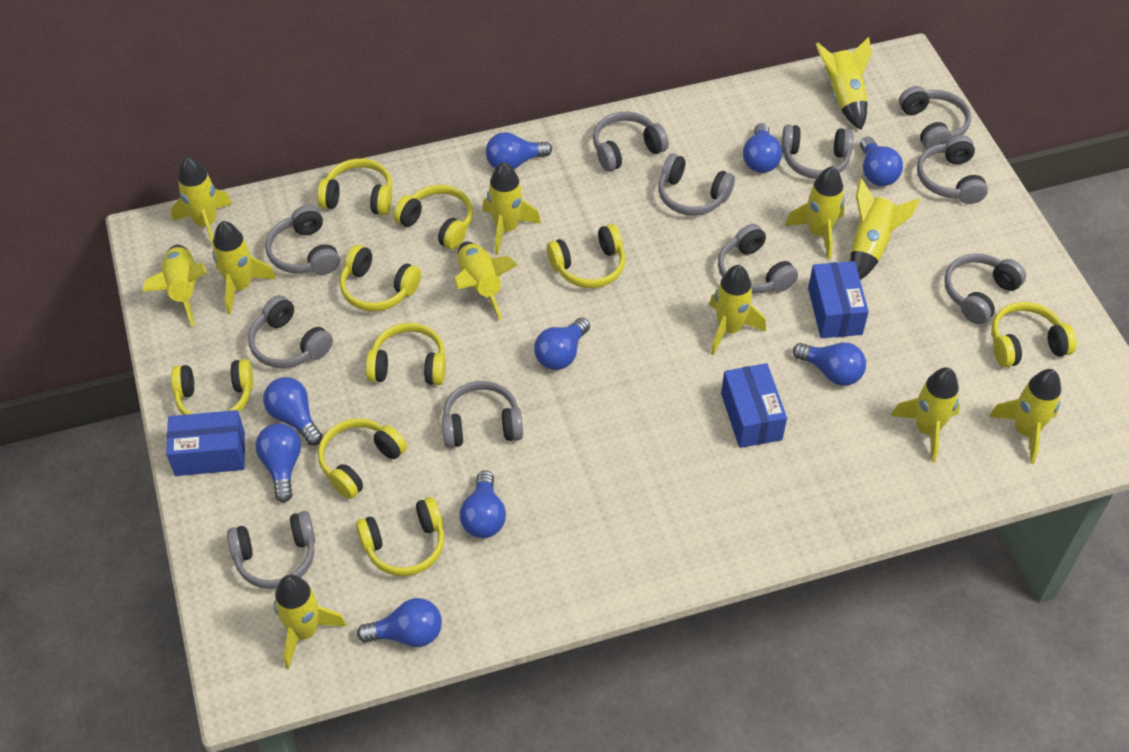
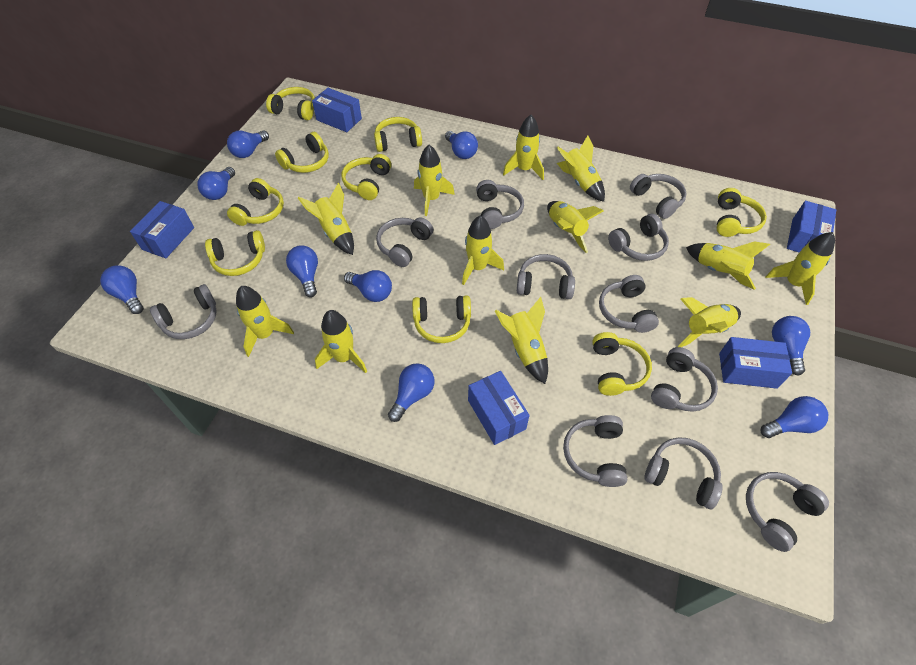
blue box: 3 -> 5

